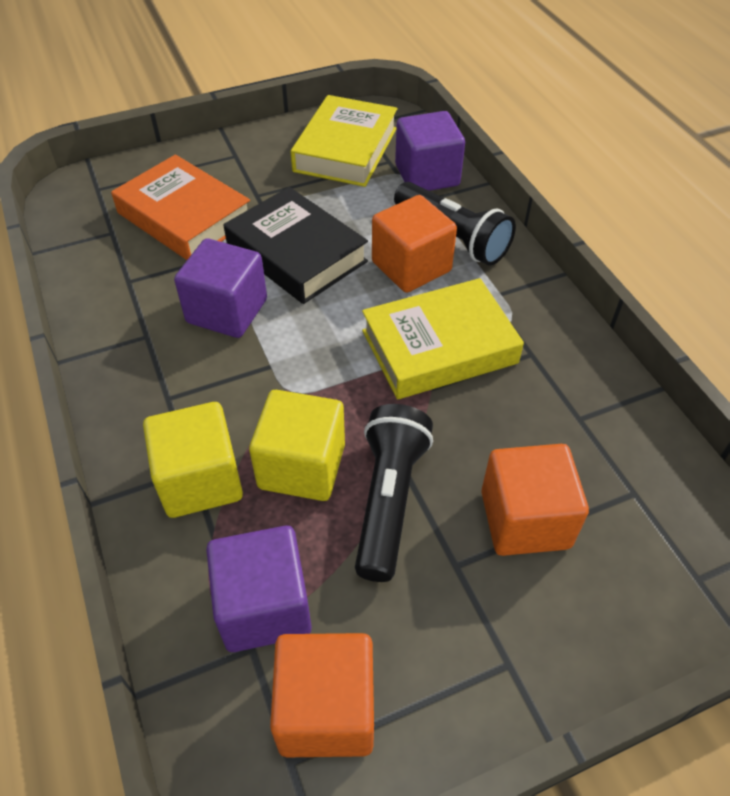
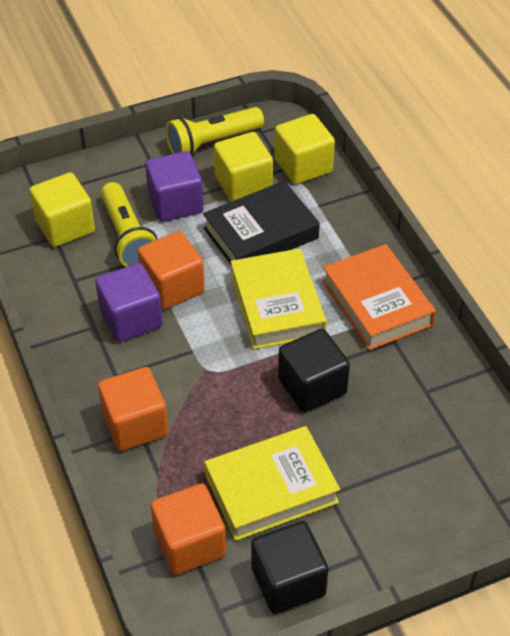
black cube: 0 -> 2
black flashlight: 2 -> 0
purple cube: 3 -> 2
yellow cube: 2 -> 3
yellow flashlight: 0 -> 2

